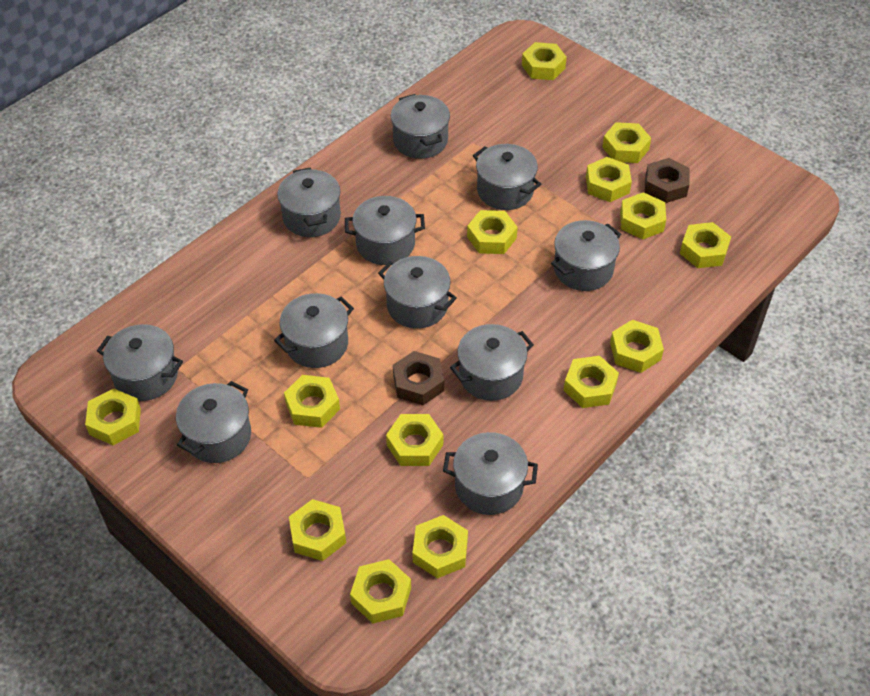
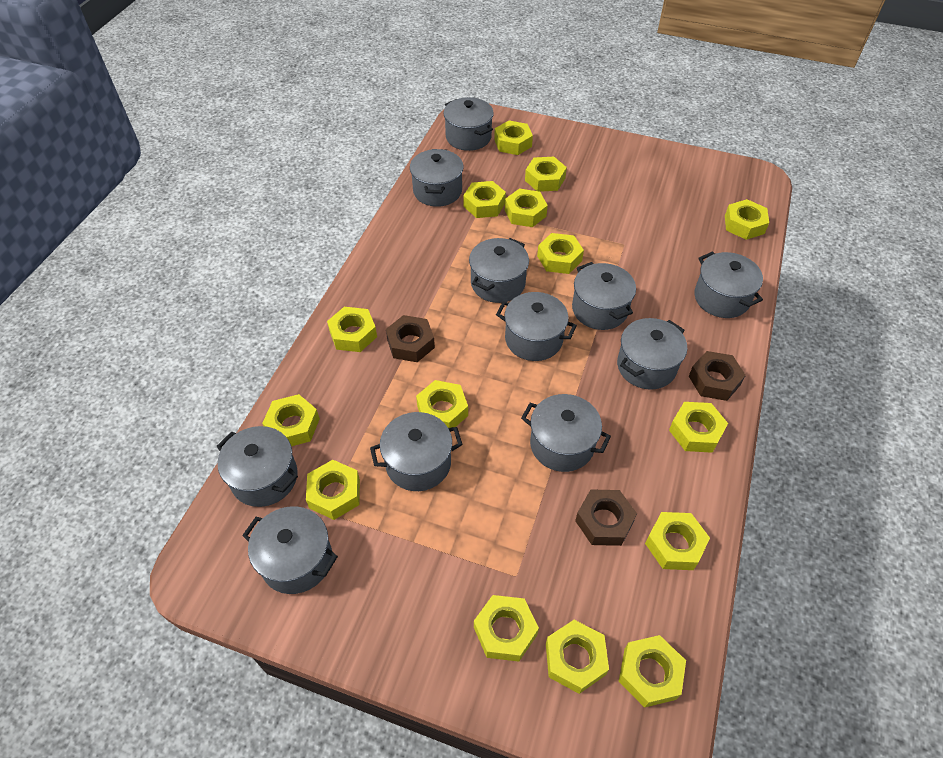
brown nut: 2 -> 3
yellow nut: 14 -> 15

